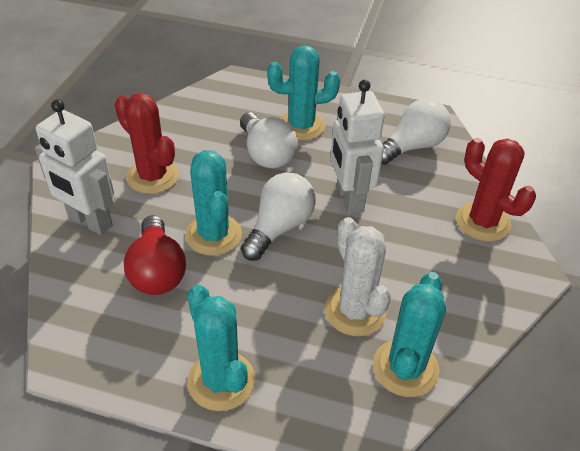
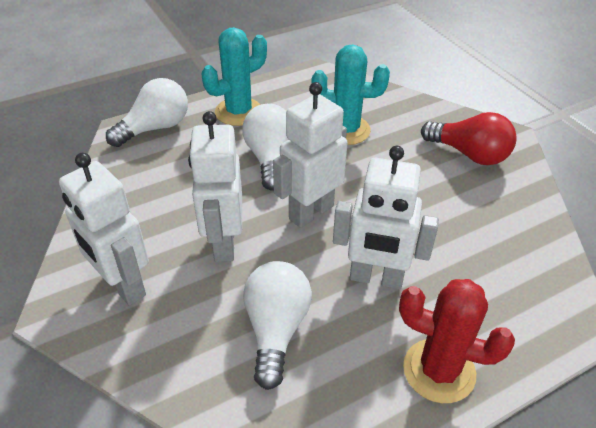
red cactus: 2 -> 1
turquoise cactus: 4 -> 2
white cactus: 1 -> 0
white robot: 2 -> 4

